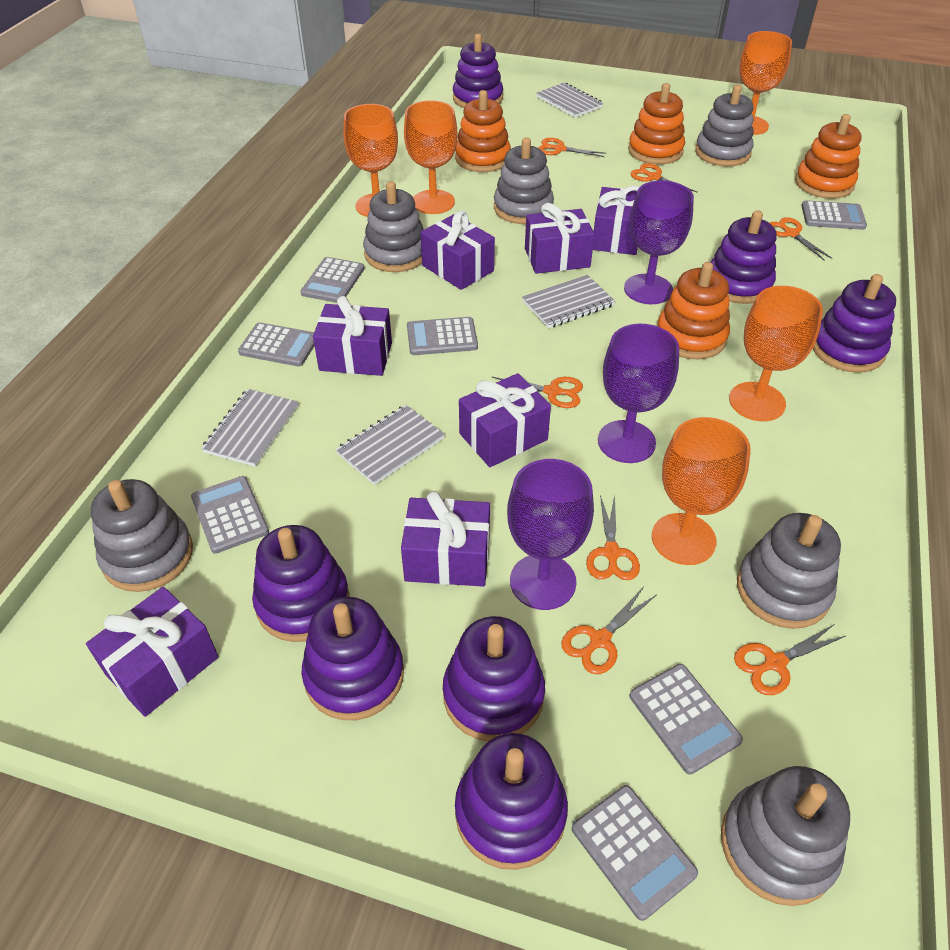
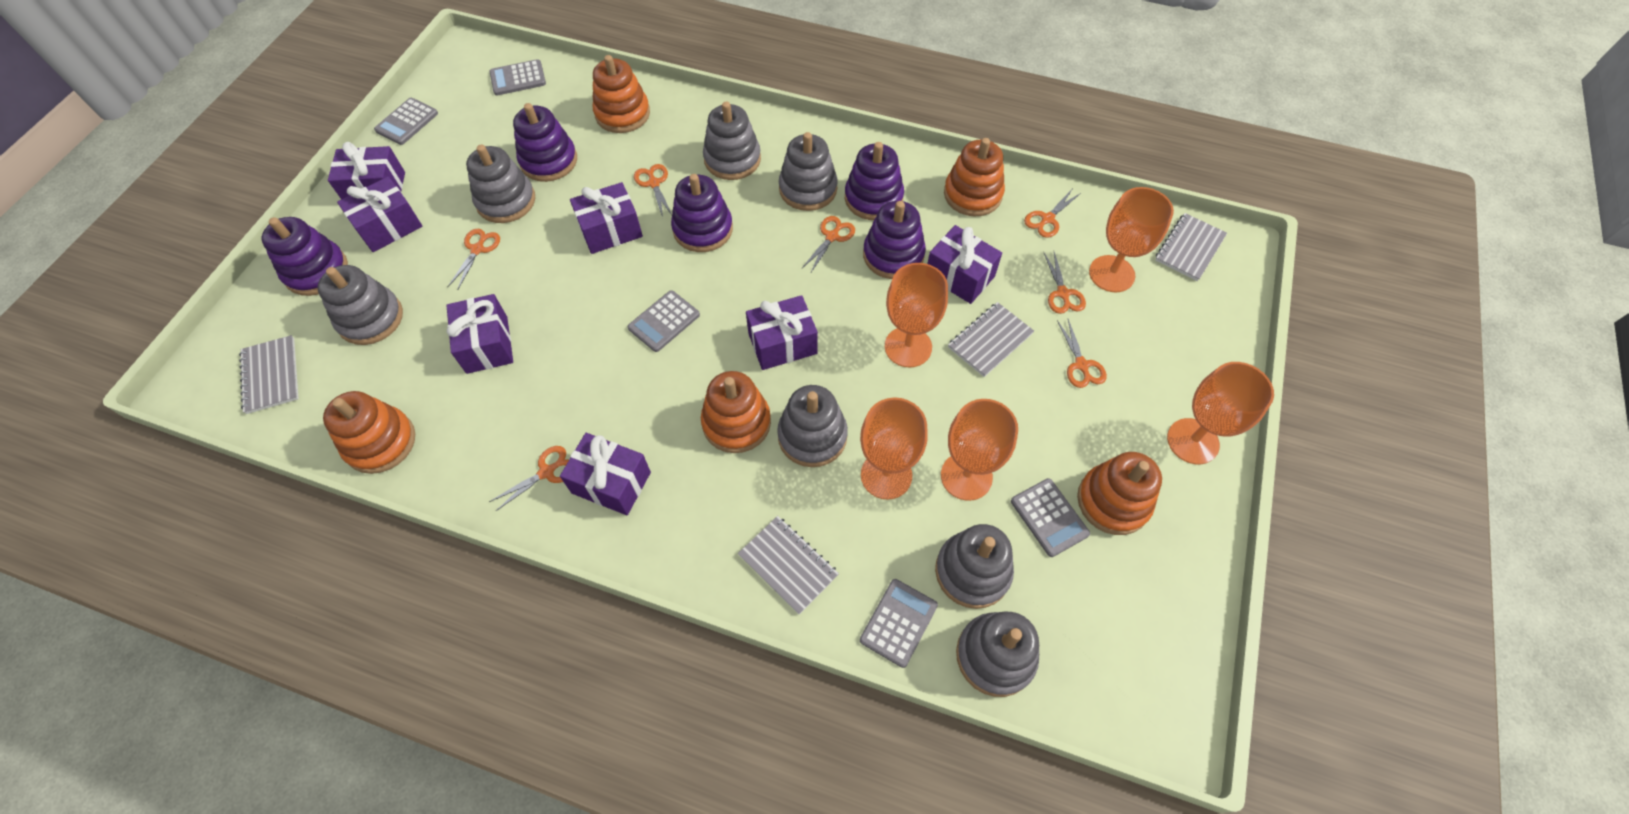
grey calculator: 7 -> 5
grey stacking toy: 6 -> 7
orange stacking toy: 4 -> 5
purple goblet: 3 -> 0
purple stacking toy: 7 -> 5

